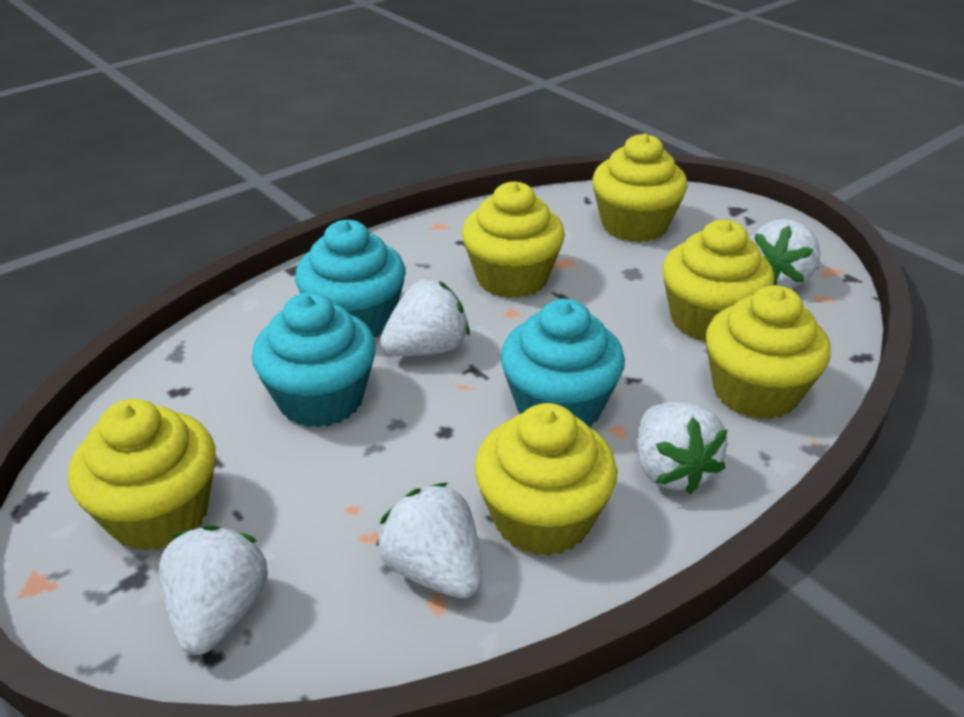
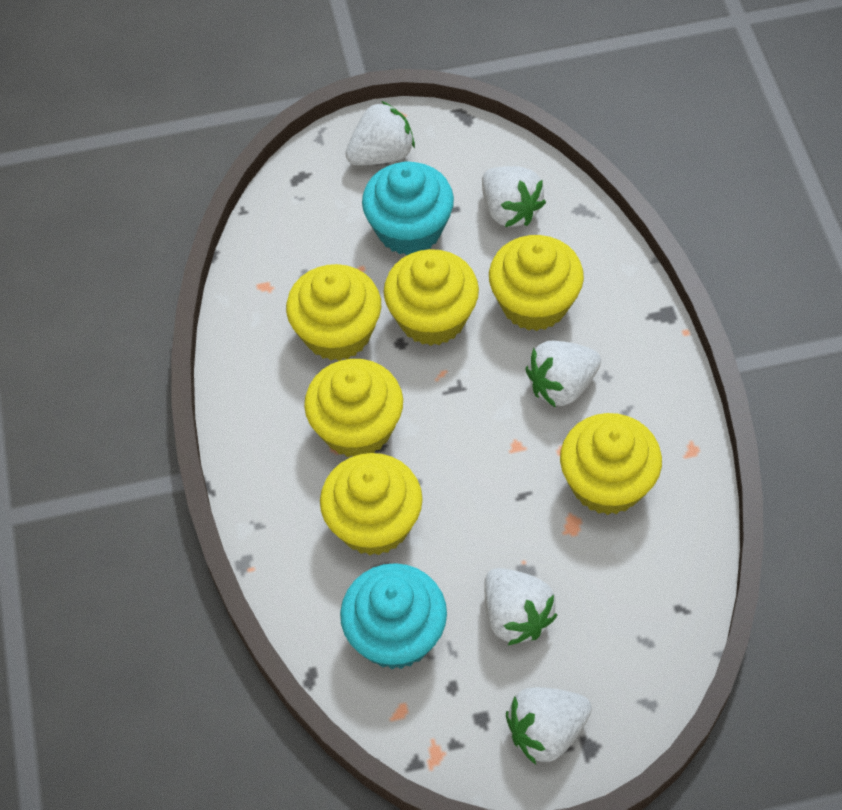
turquoise cupcake: 3 -> 2

